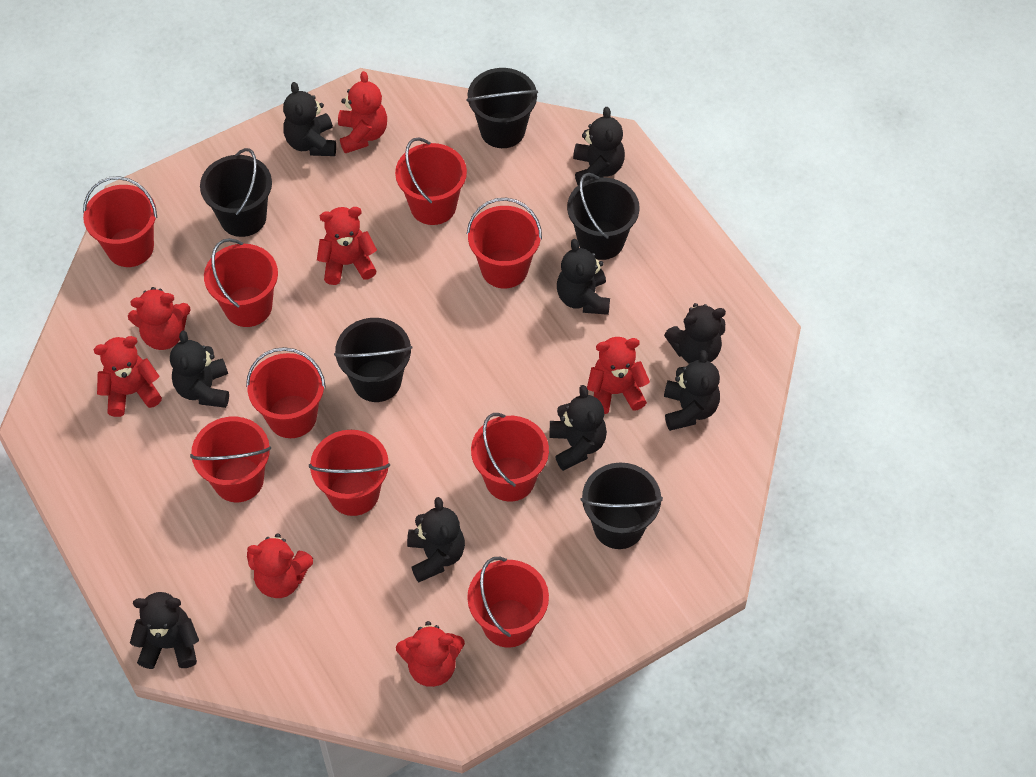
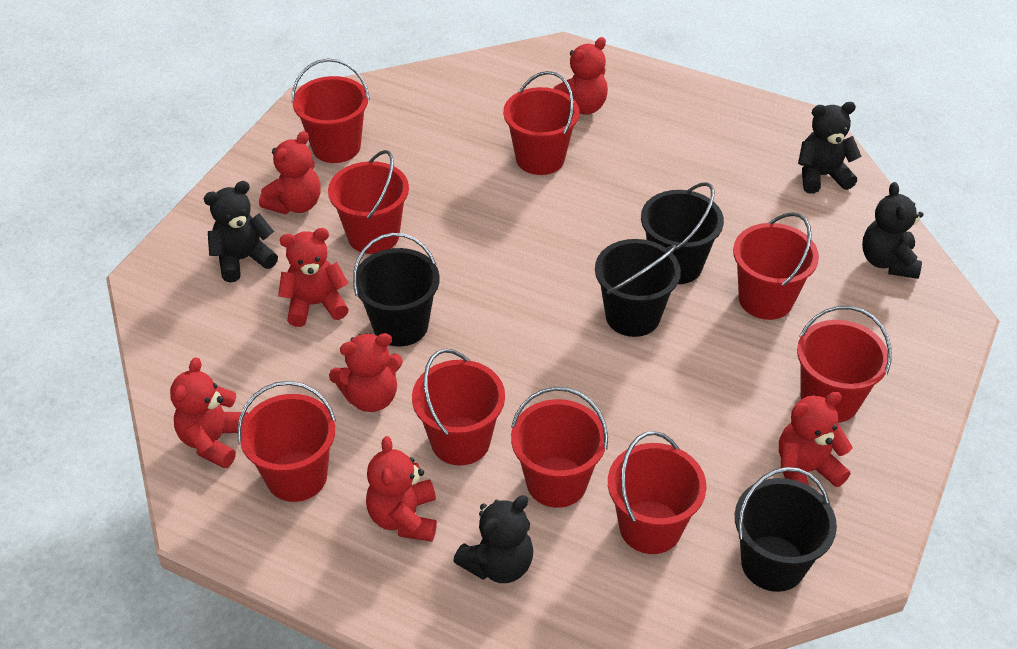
black bucket: 5 -> 4
black teddy bear: 9 -> 4

